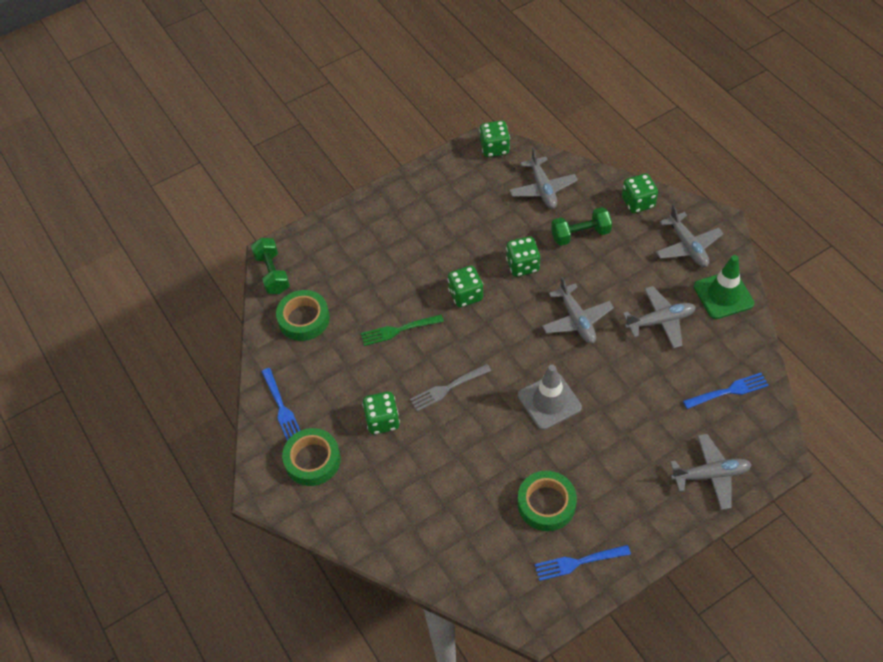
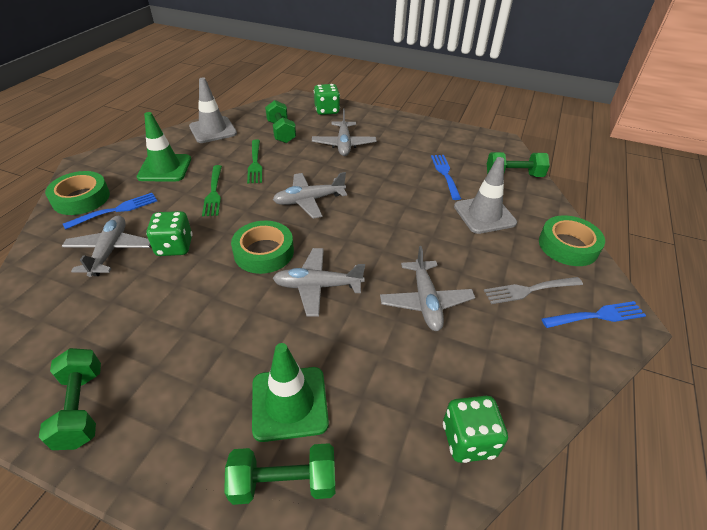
green dice: 5 -> 3
green dumbbell: 2 -> 4
green fork: 1 -> 2
green traffic cone: 1 -> 2
grey traffic cone: 1 -> 2

